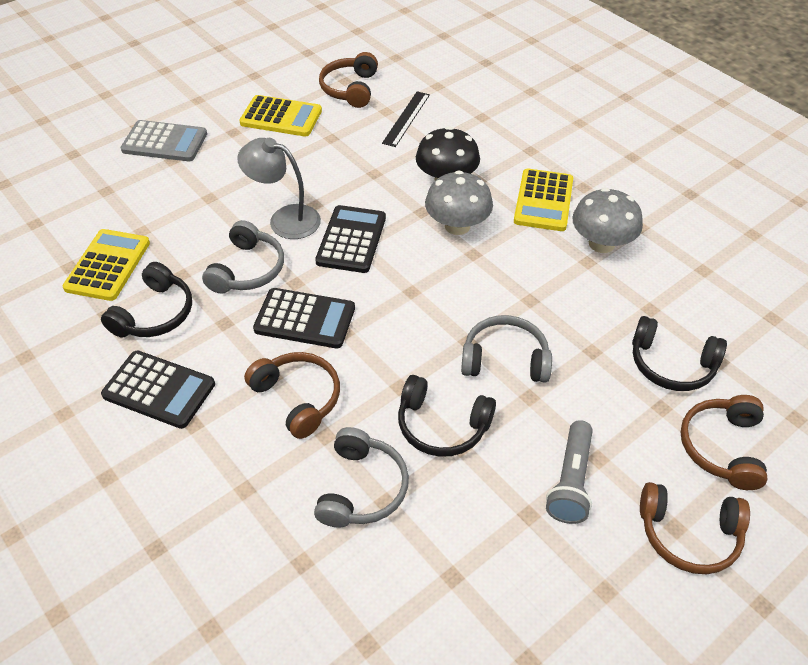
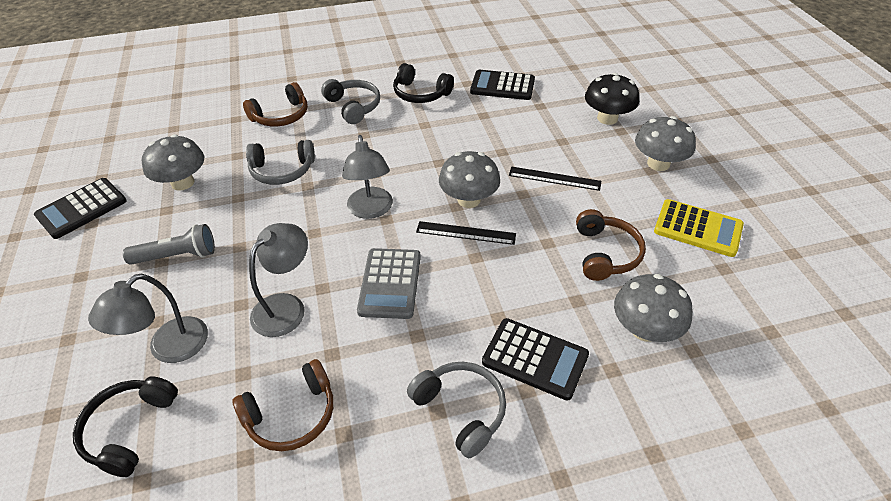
black headphones: 3 -> 2
black ruler: 1 -> 2
brown headphones: 4 -> 3
grey lamp: 1 -> 3
grey mushroom: 2 -> 4
yellow calculator: 3 -> 1

